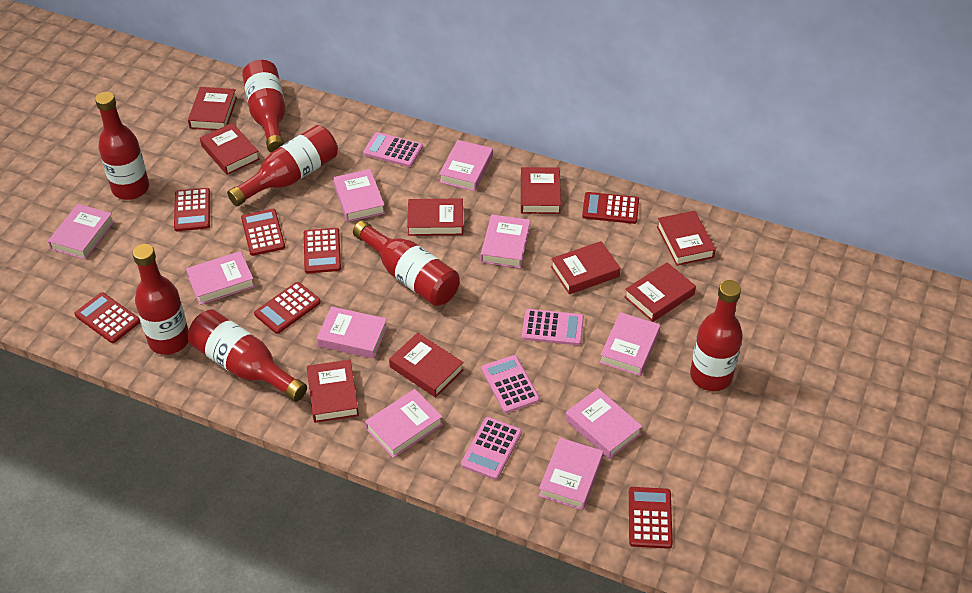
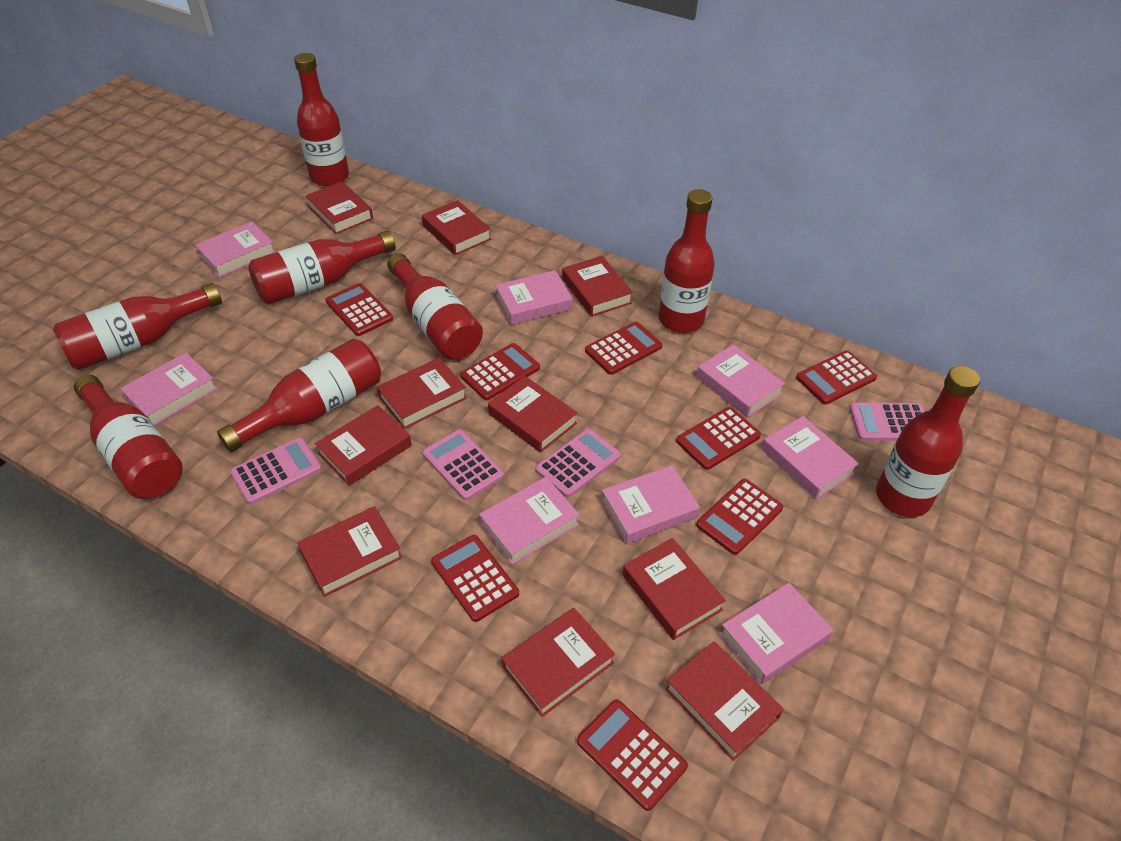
pink book: 10 -> 8
red book: 9 -> 10
red bottle: 7 -> 8
red calculator: 7 -> 8

